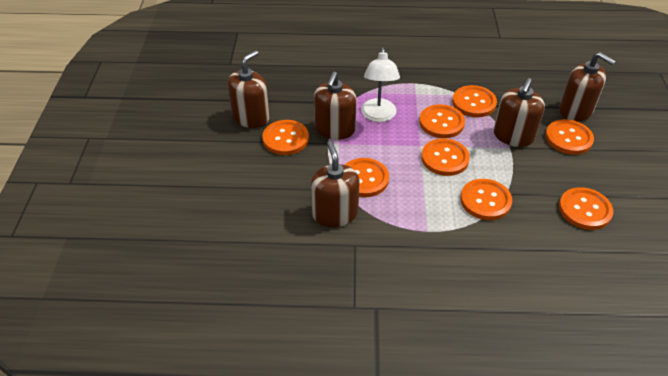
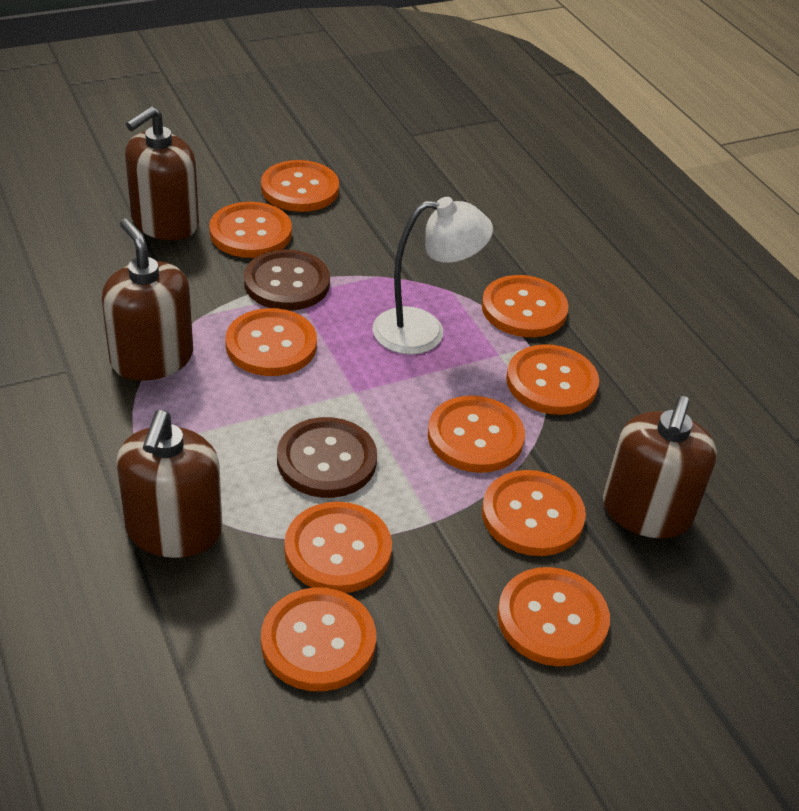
brown button: 0 -> 2
brown soap dispenser: 5 -> 4
orange button: 8 -> 10

